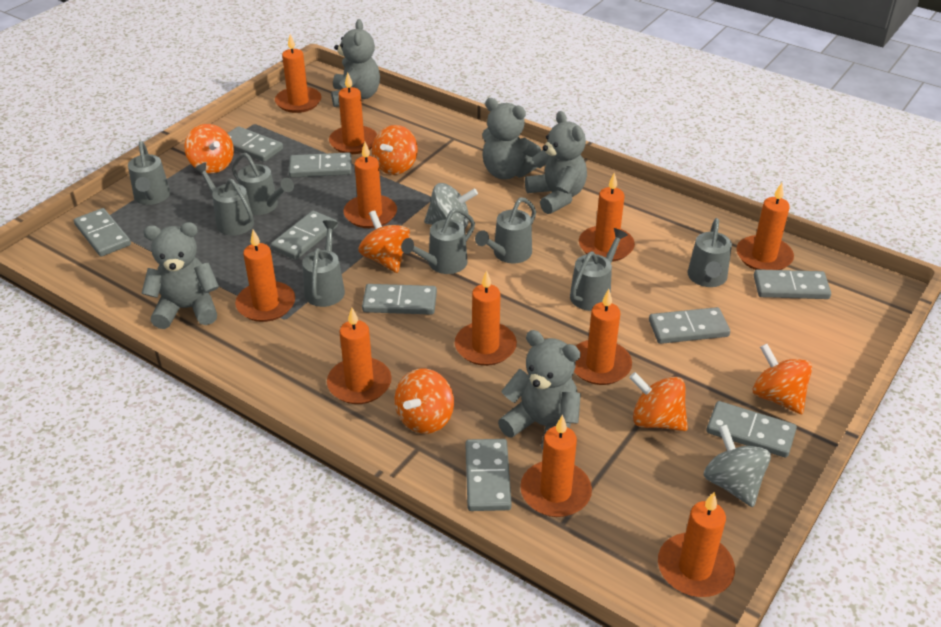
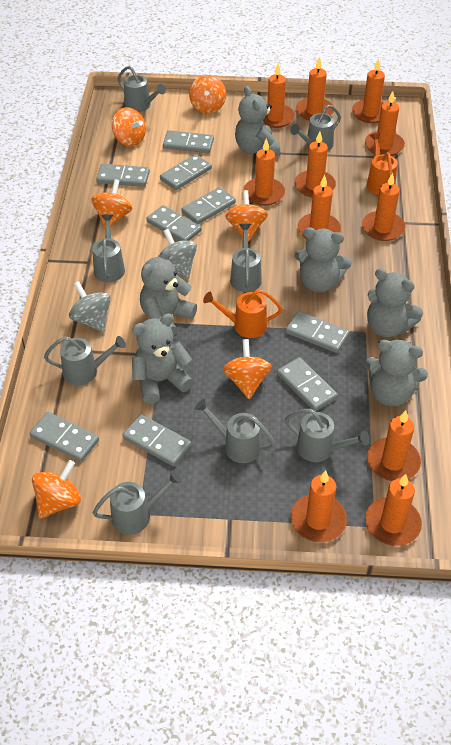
grey teddy bear: 5 -> 6
orange watering can: 0 -> 2

